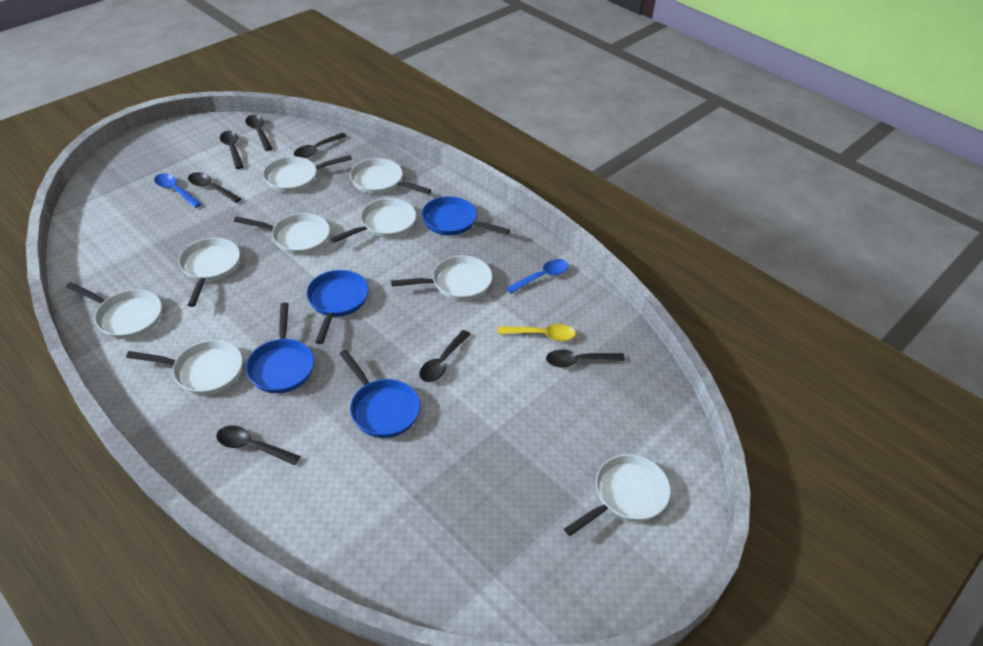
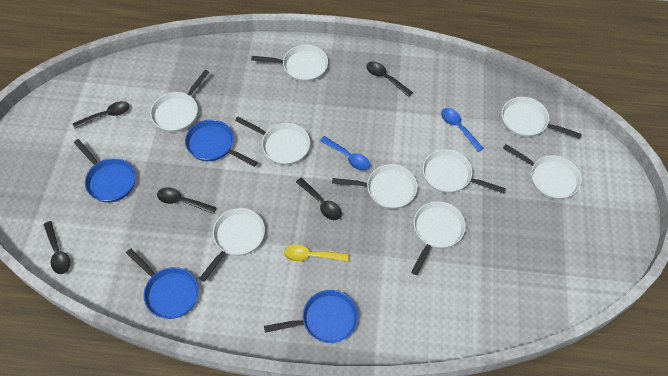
black spoon: 7 -> 5

